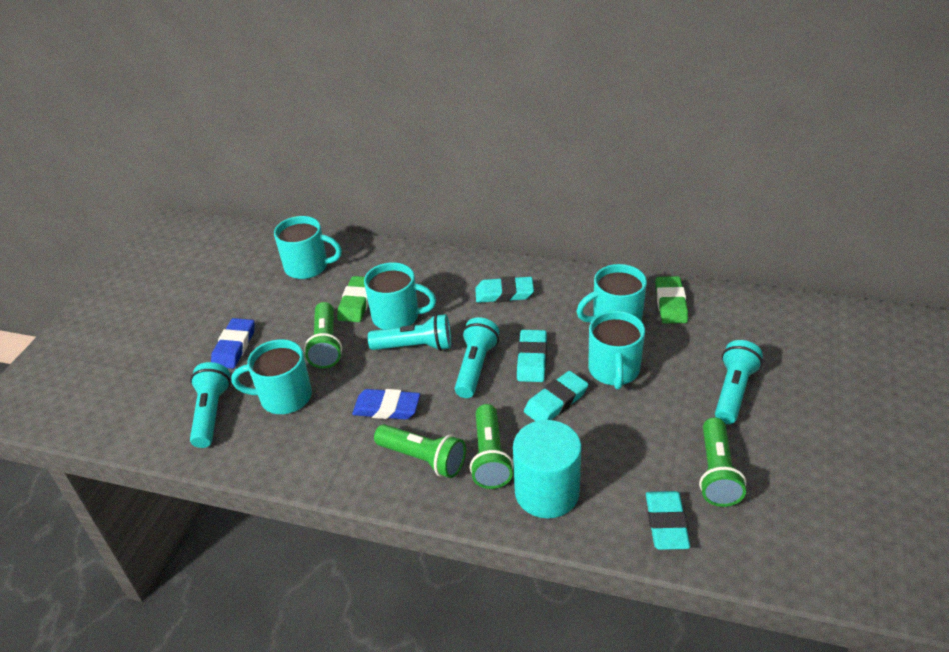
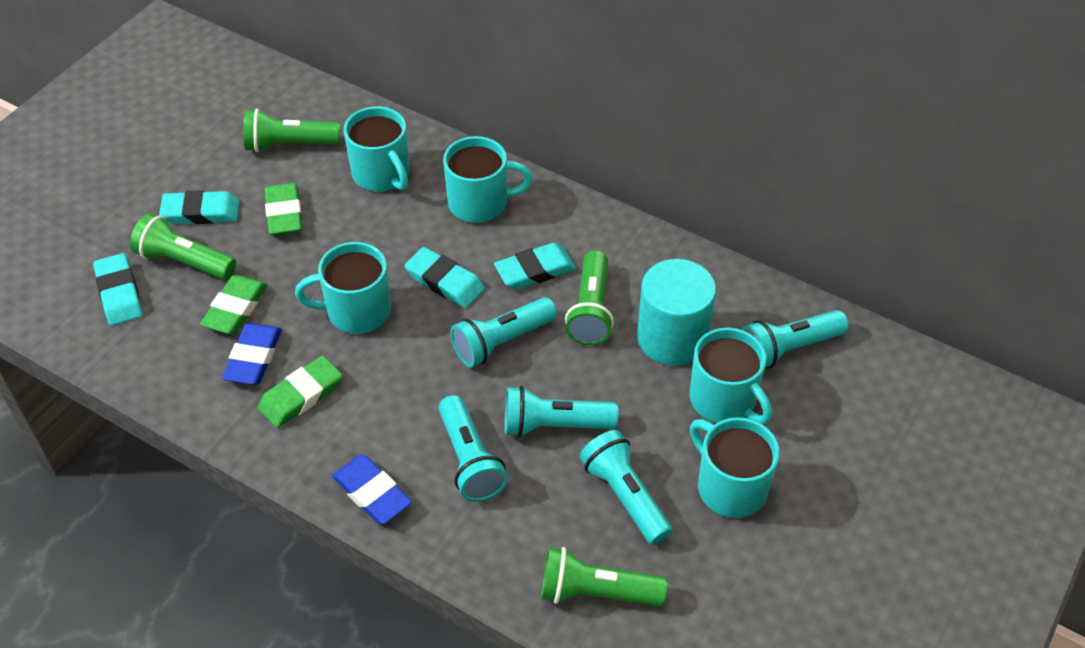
green eraser: 2 -> 3
turquoise flashlight: 4 -> 5

